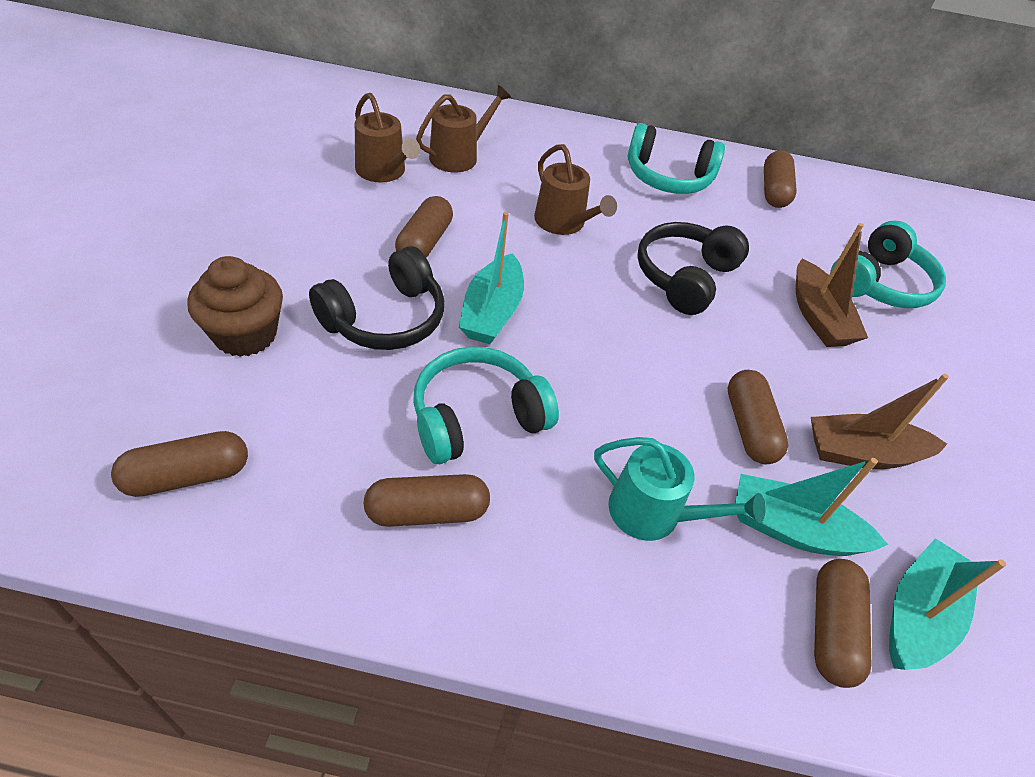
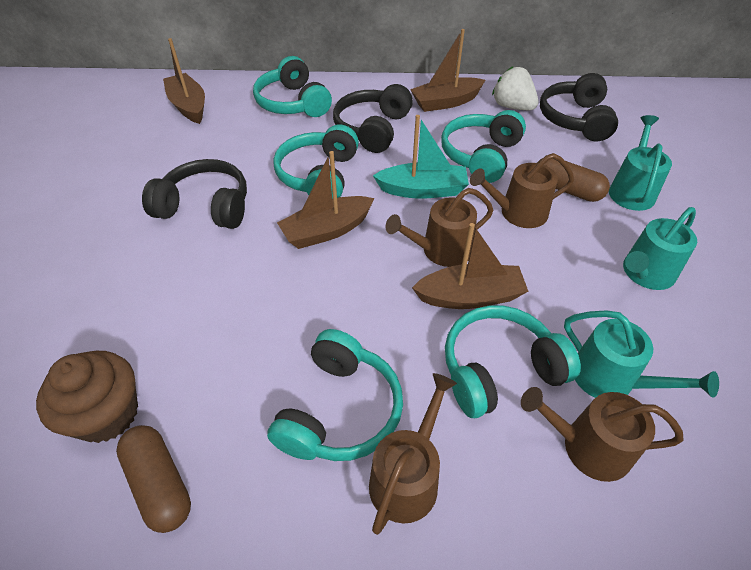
black headphones: 2 -> 3
brown boat: 2 -> 4
brown capsule: 6 -> 2
brown watering can: 3 -> 4
turquoise boat: 3 -> 1
turquoise headphones: 3 -> 5
turquoise watering can: 1 -> 3
white strawberry: 0 -> 1

